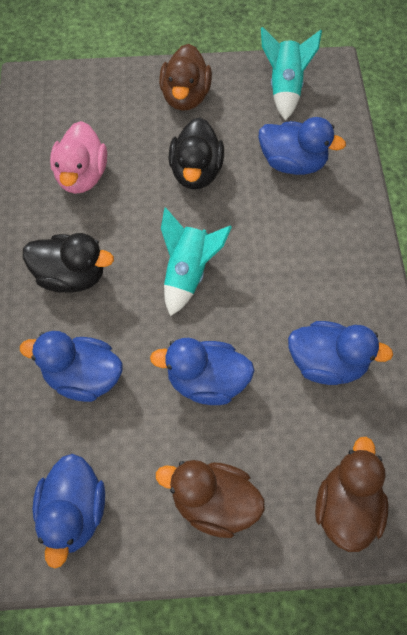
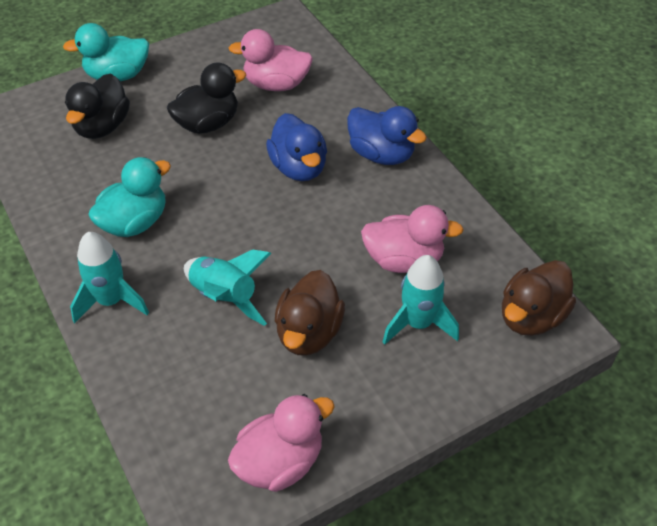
blue duck: 5 -> 2
brown duck: 3 -> 2
pink duck: 1 -> 3
turquoise duck: 0 -> 2
turquoise rocket: 2 -> 3

